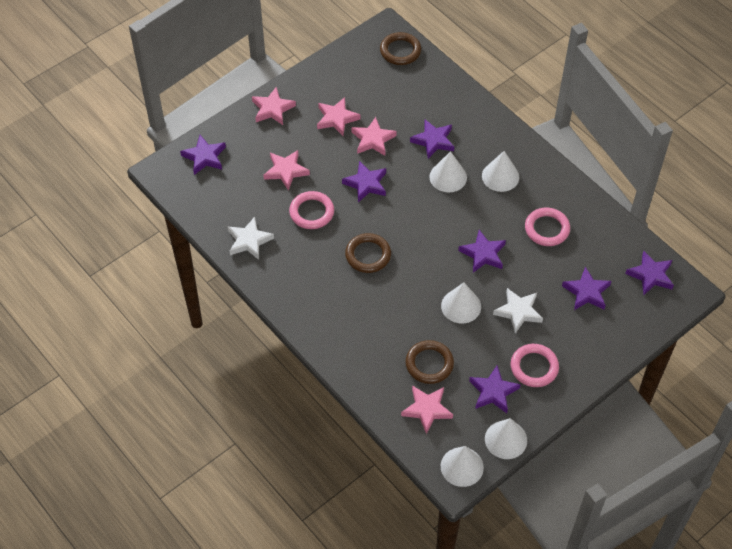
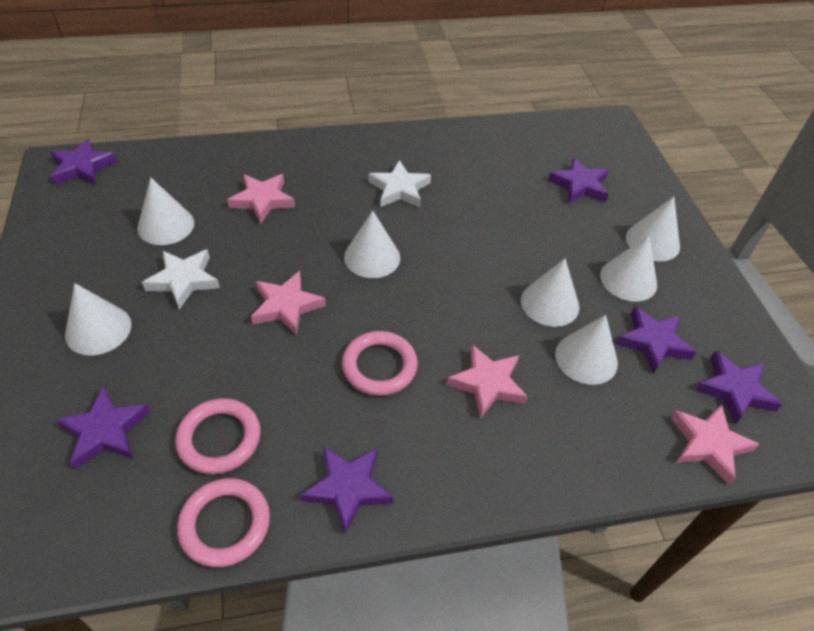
brown ring: 3 -> 0
pink star: 5 -> 4
purple star: 7 -> 6
white cone: 5 -> 7

